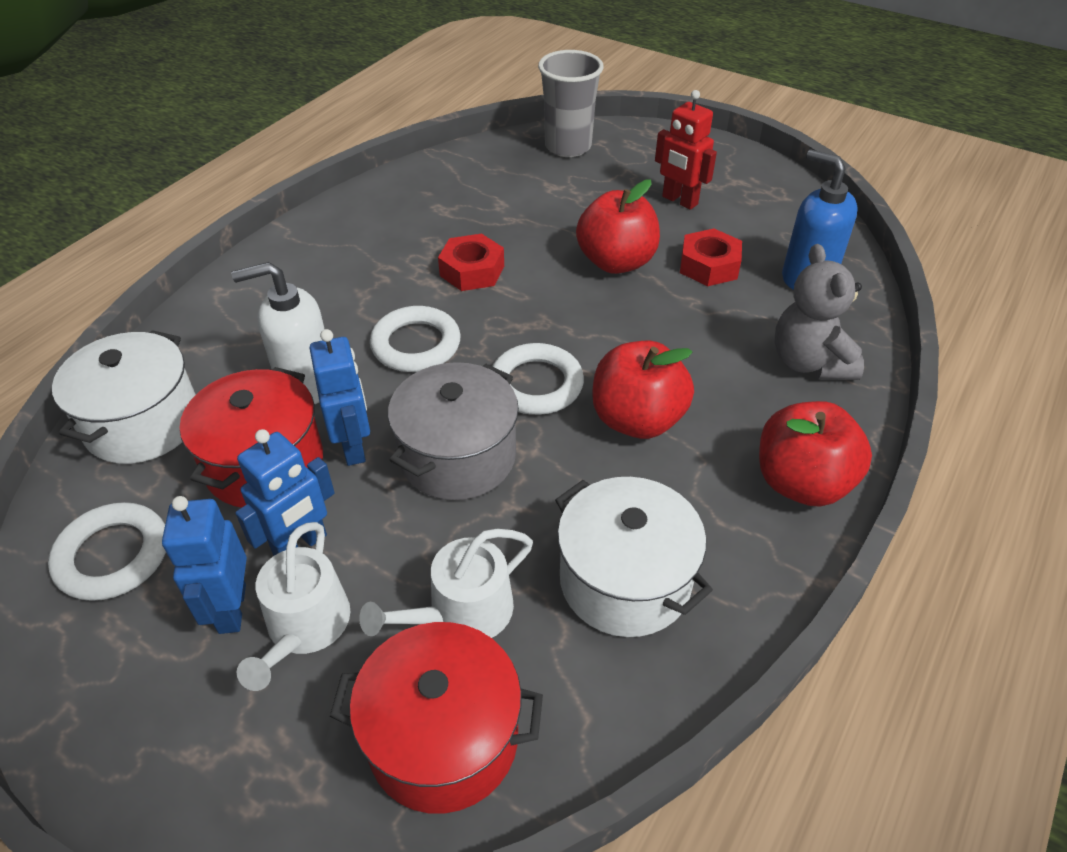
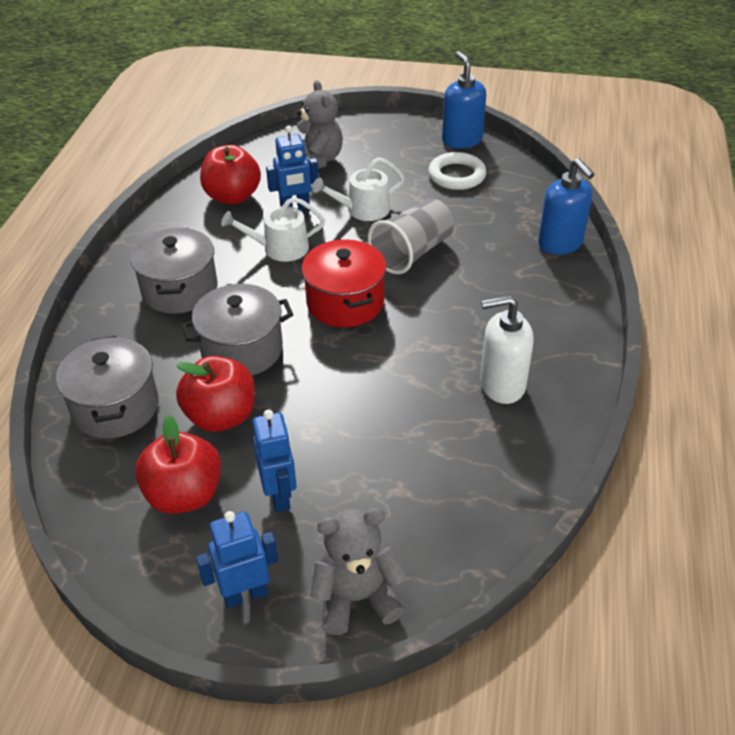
blue soap dispenser: 1 -> 2
grey pot: 1 -> 3
grey teddy bear: 1 -> 2
red nut: 2 -> 0
red pot: 2 -> 1
red robot: 1 -> 0
white pot: 2 -> 0
white ring: 3 -> 1

